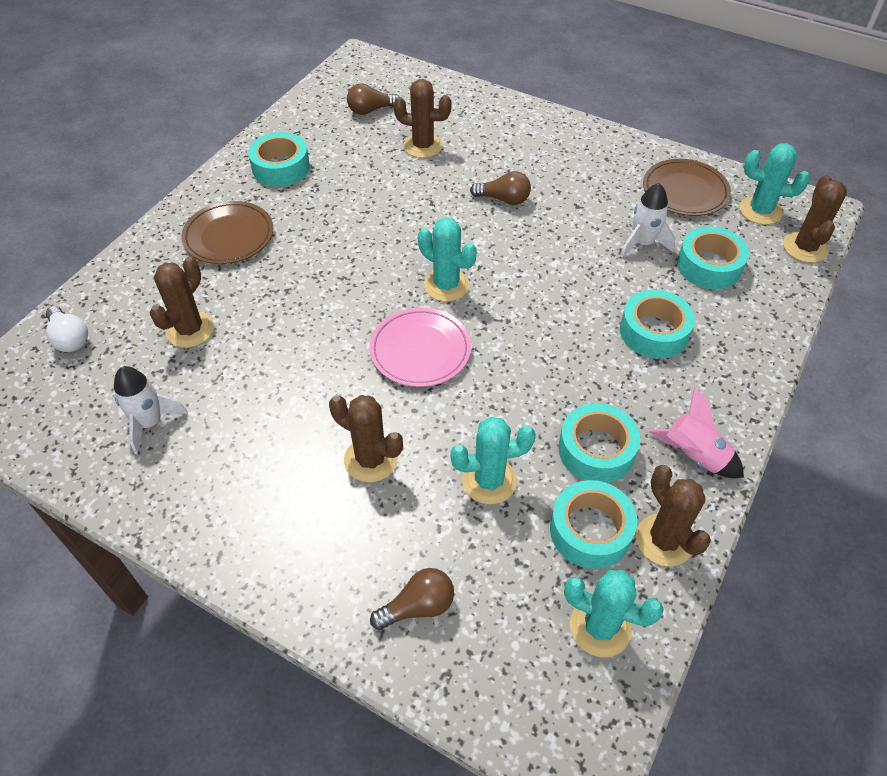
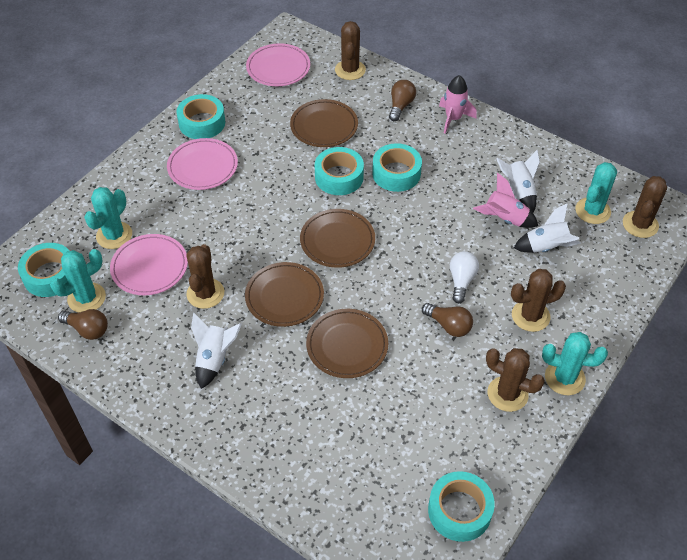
brown plate: 2 -> 4
pink plate: 1 -> 3
pink rocket: 1 -> 2
white rocket: 2 -> 3

